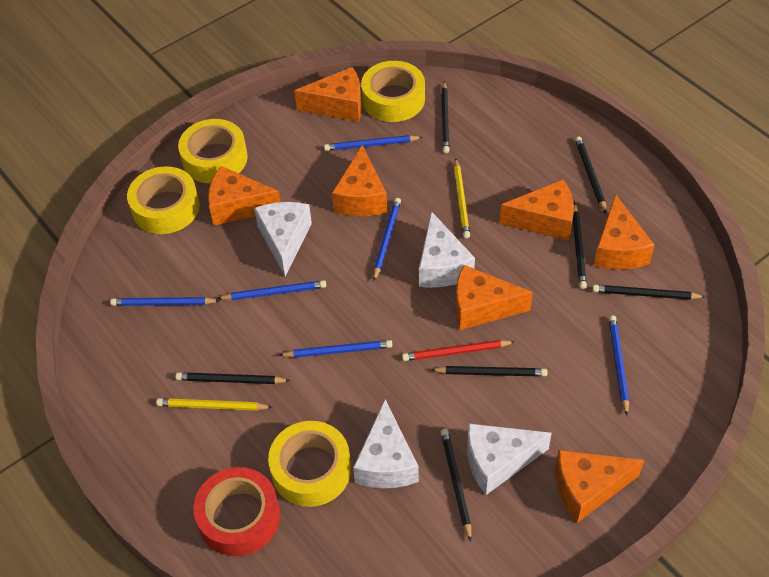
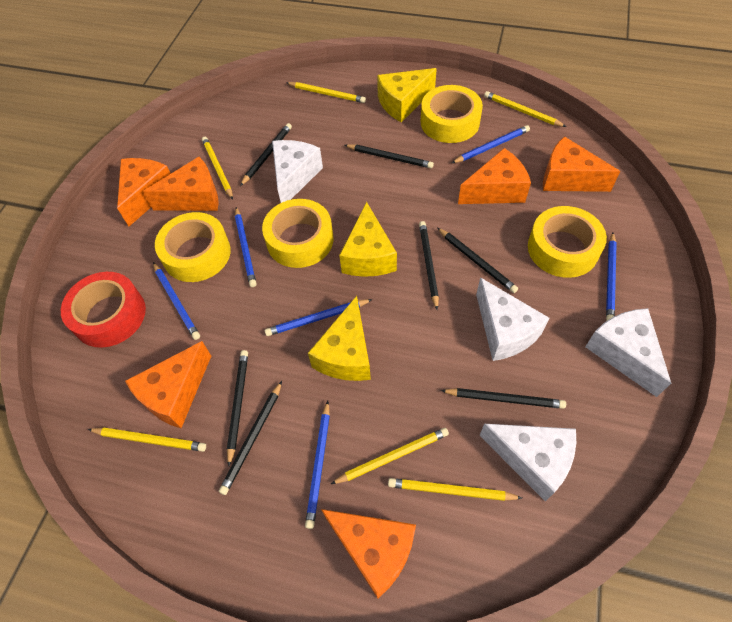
orange cheese: 7 -> 6
red pencil: 1 -> 0
yellow cheese: 0 -> 3
yellow pencil: 2 -> 6

